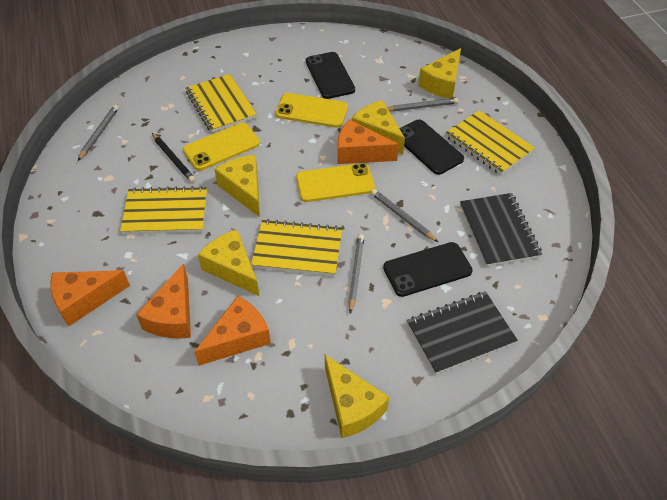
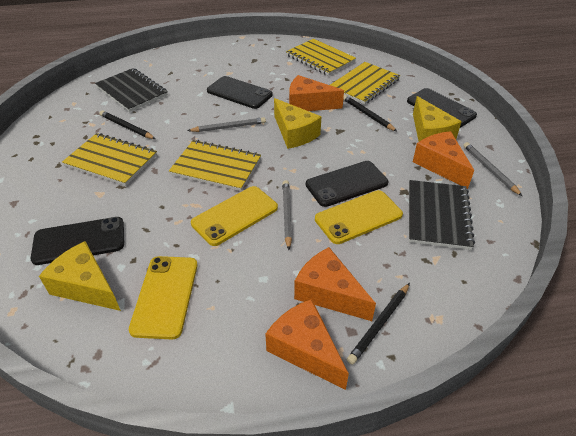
black pencil: 1 -> 3
black phone: 3 -> 4
grey pencil: 4 -> 3
yellow cheese: 5 -> 3

